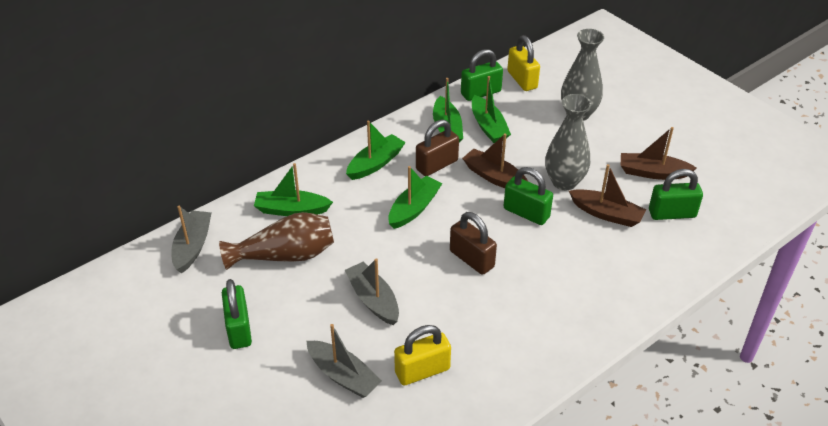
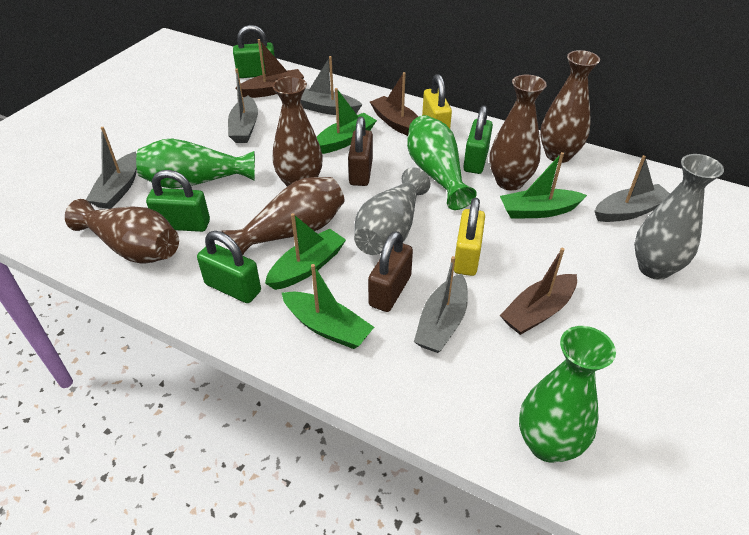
brown vase: 1 -> 5
green boat: 5 -> 4
green vase: 0 -> 3
grey boat: 3 -> 5

